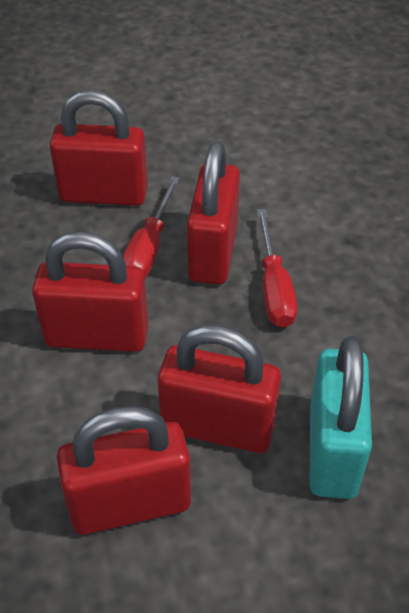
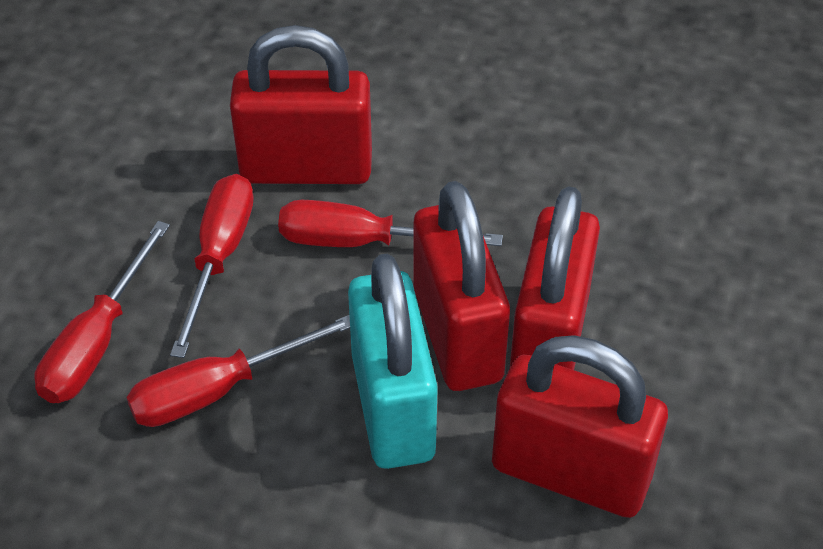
red padlock: 5 -> 4
red screwdriver: 2 -> 4

